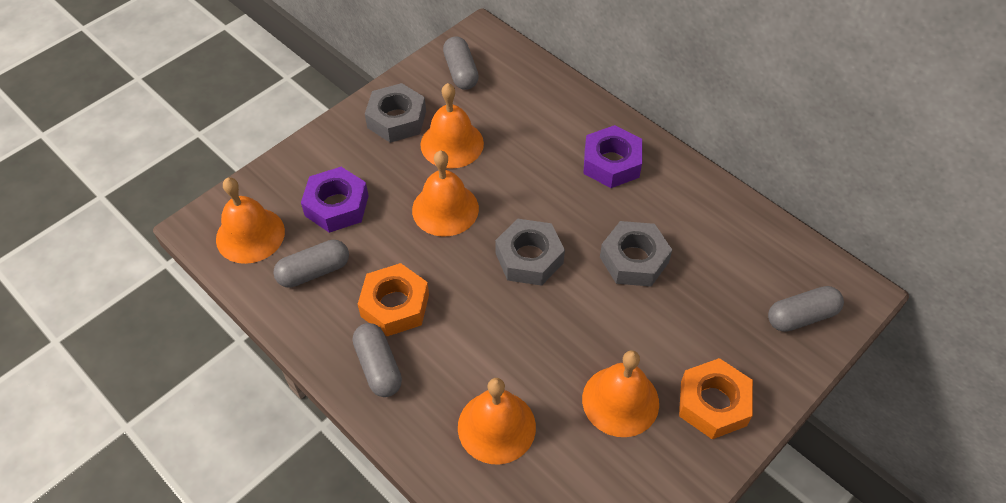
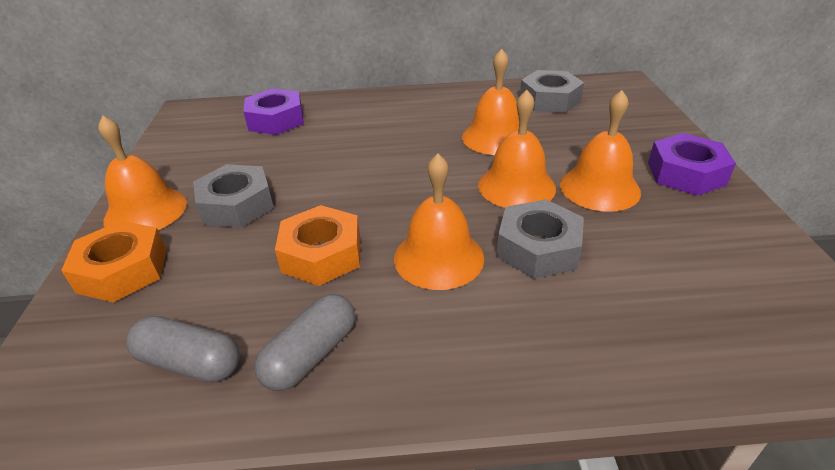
grey capsule: 4 -> 2

